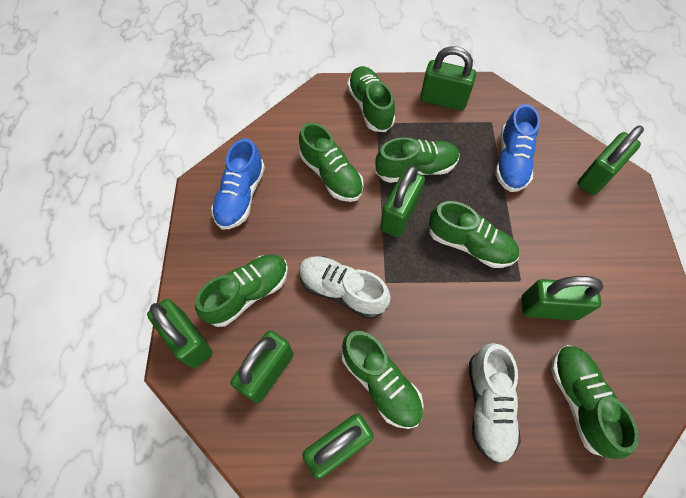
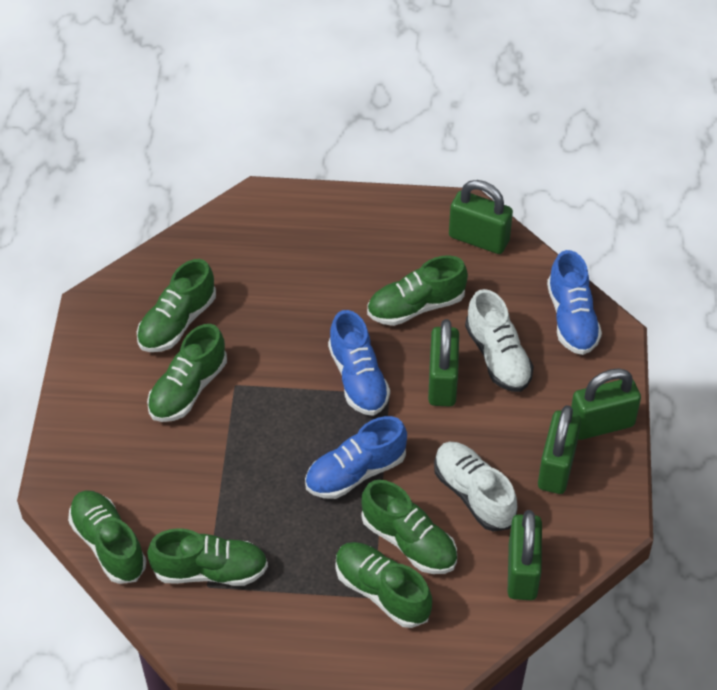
blue shoe: 2 -> 3
green padlock: 7 -> 5

